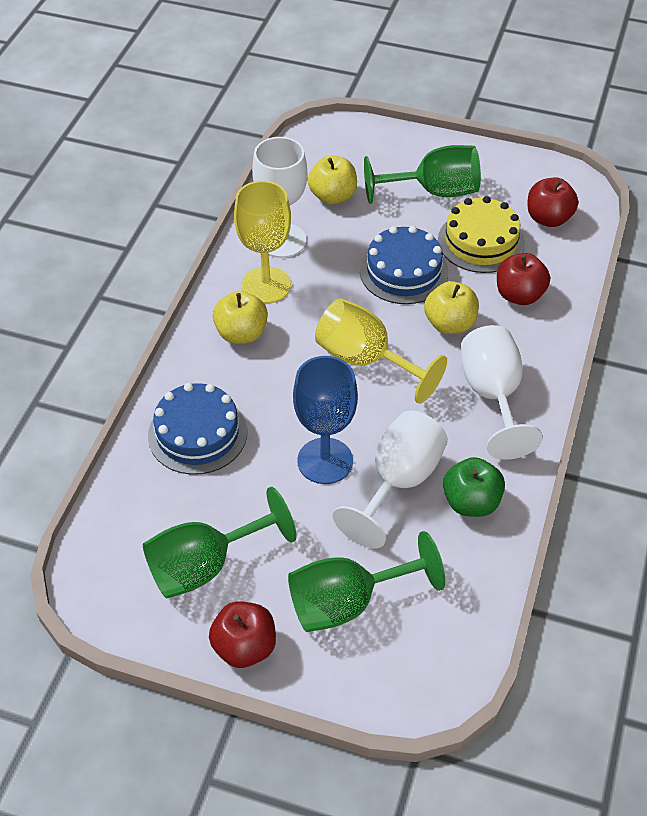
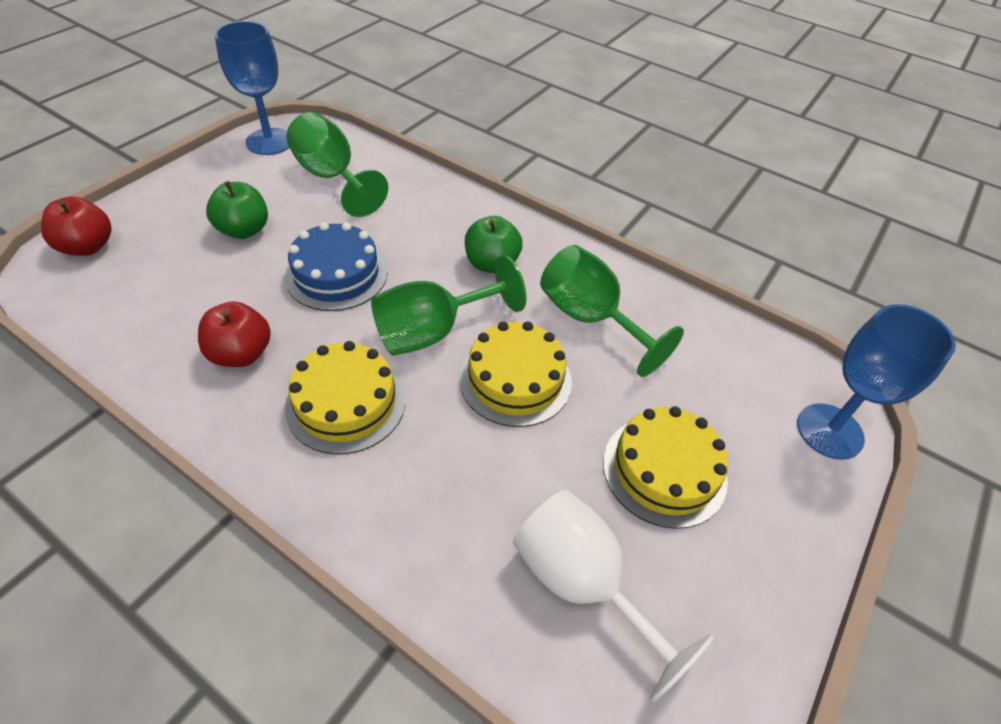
blue cake: 2 -> 1
blue goblet: 1 -> 2
green apple: 1 -> 2
red apple: 3 -> 2
white goblet: 3 -> 1
yellow apple: 3 -> 0
yellow cake: 1 -> 3
yellow goblet: 2 -> 0

